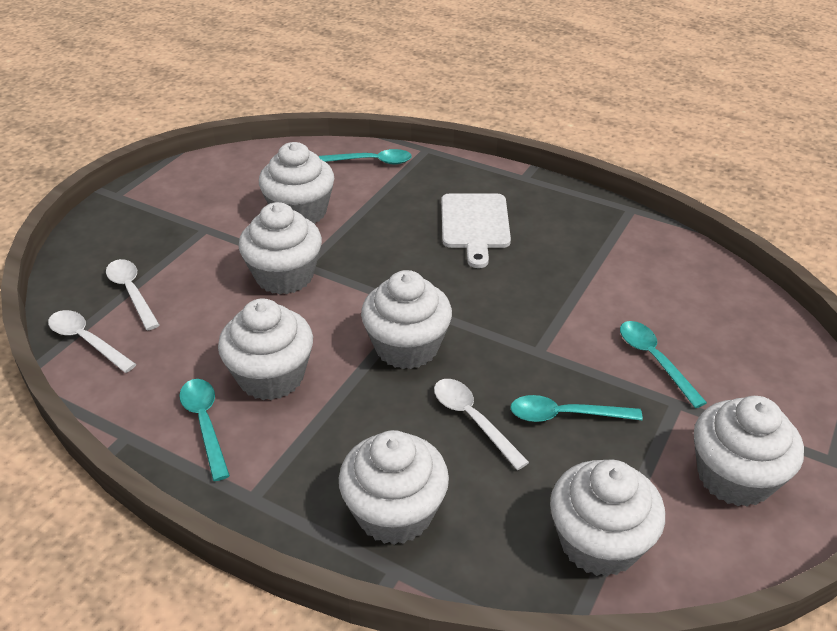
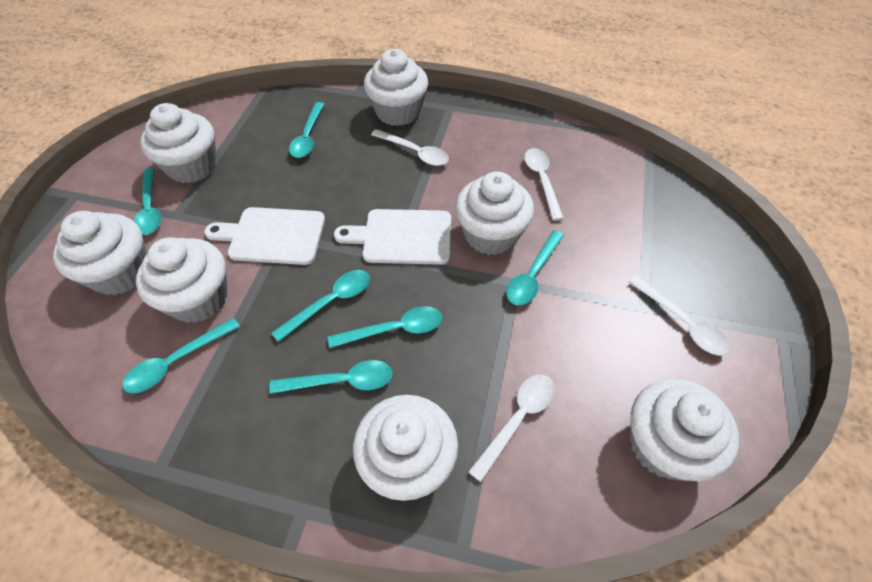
turquoise spoon: 4 -> 7
white cutting board: 1 -> 2
white spoon: 3 -> 4

